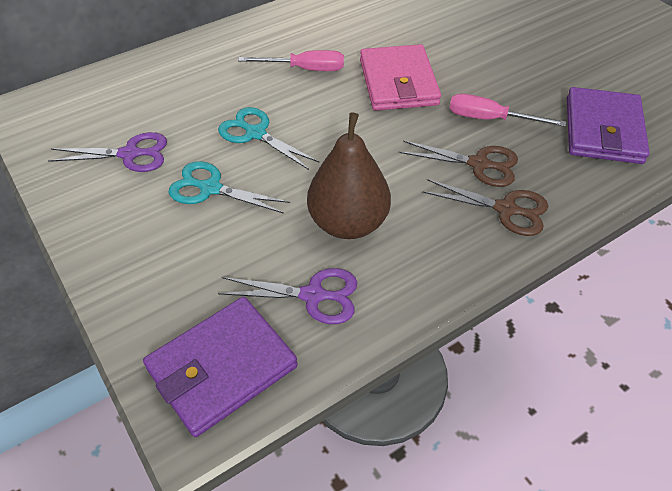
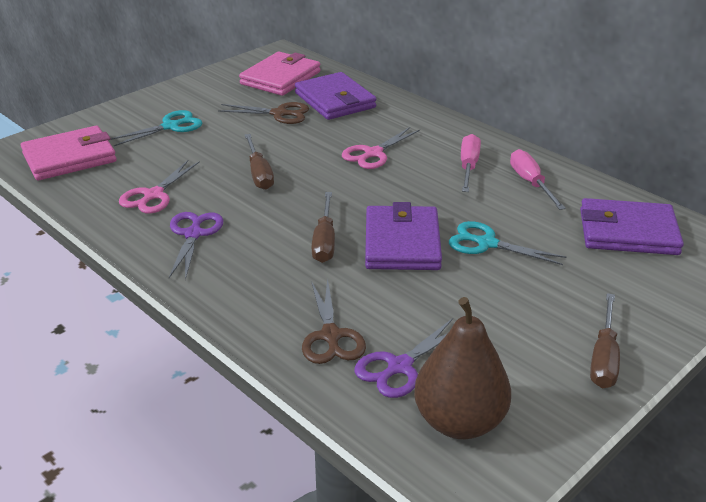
brown screwdriver: 0 -> 3
pink scissors: 0 -> 2
pink wallet: 1 -> 2
purple wallet: 2 -> 3

